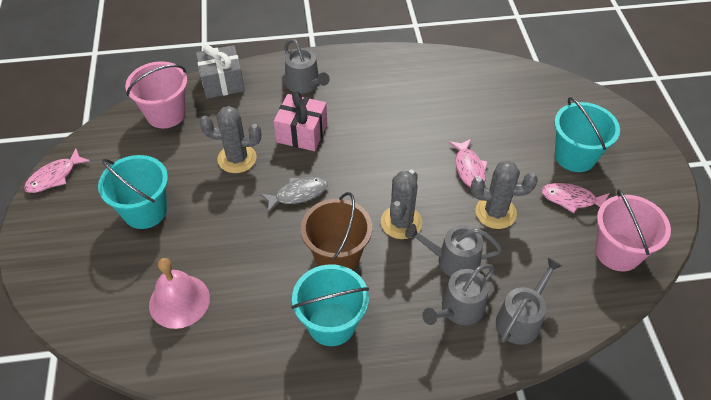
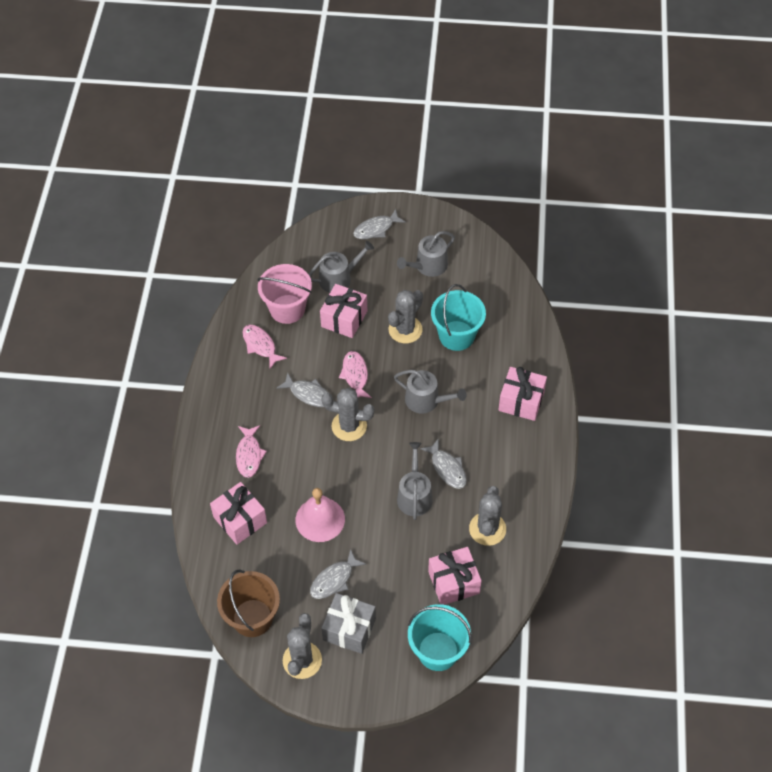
grey cactus: 3 -> 4
grey fish: 1 -> 4
pink bucket: 2 -> 1
pink gift: 1 -> 4
turquoise bucket: 3 -> 2

